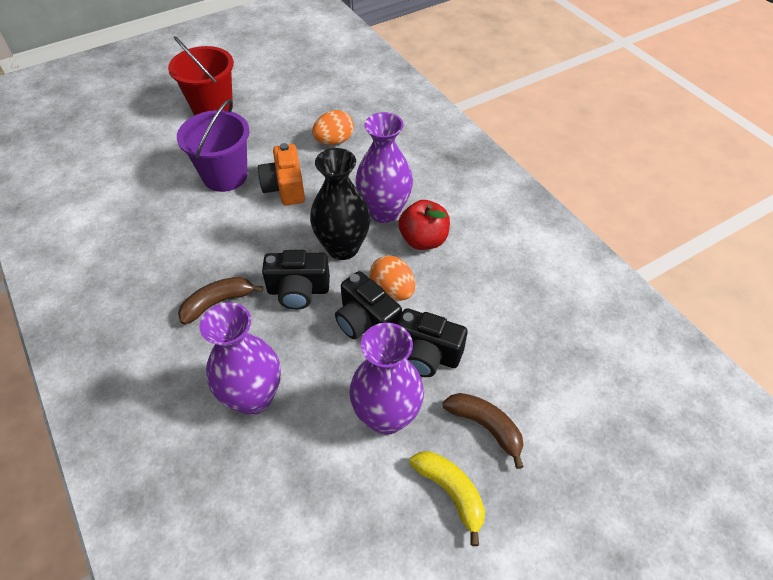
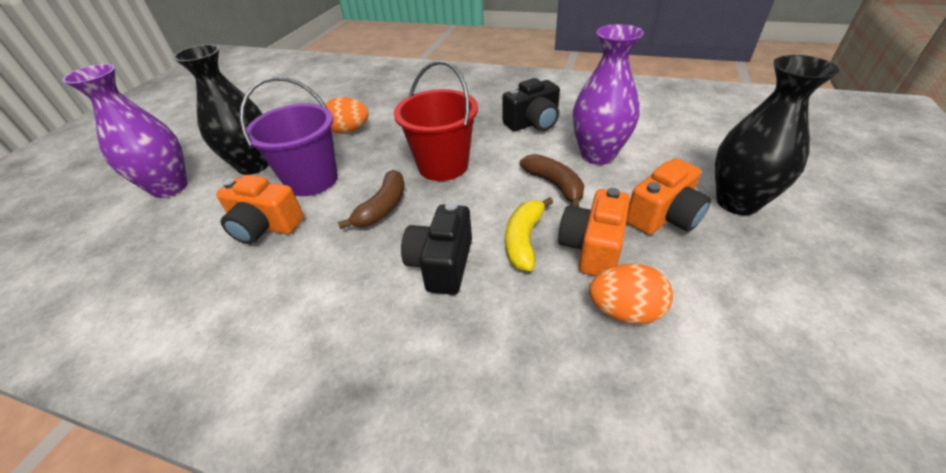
black camera: 3 -> 2
black vase: 1 -> 2
orange camera: 1 -> 3
purple vase: 3 -> 2
red apple: 1 -> 0

